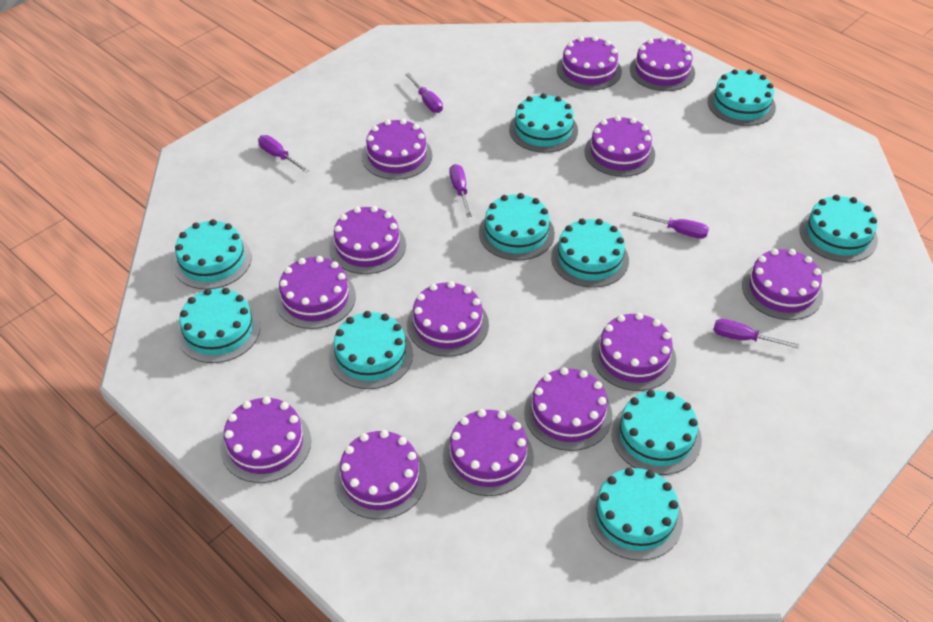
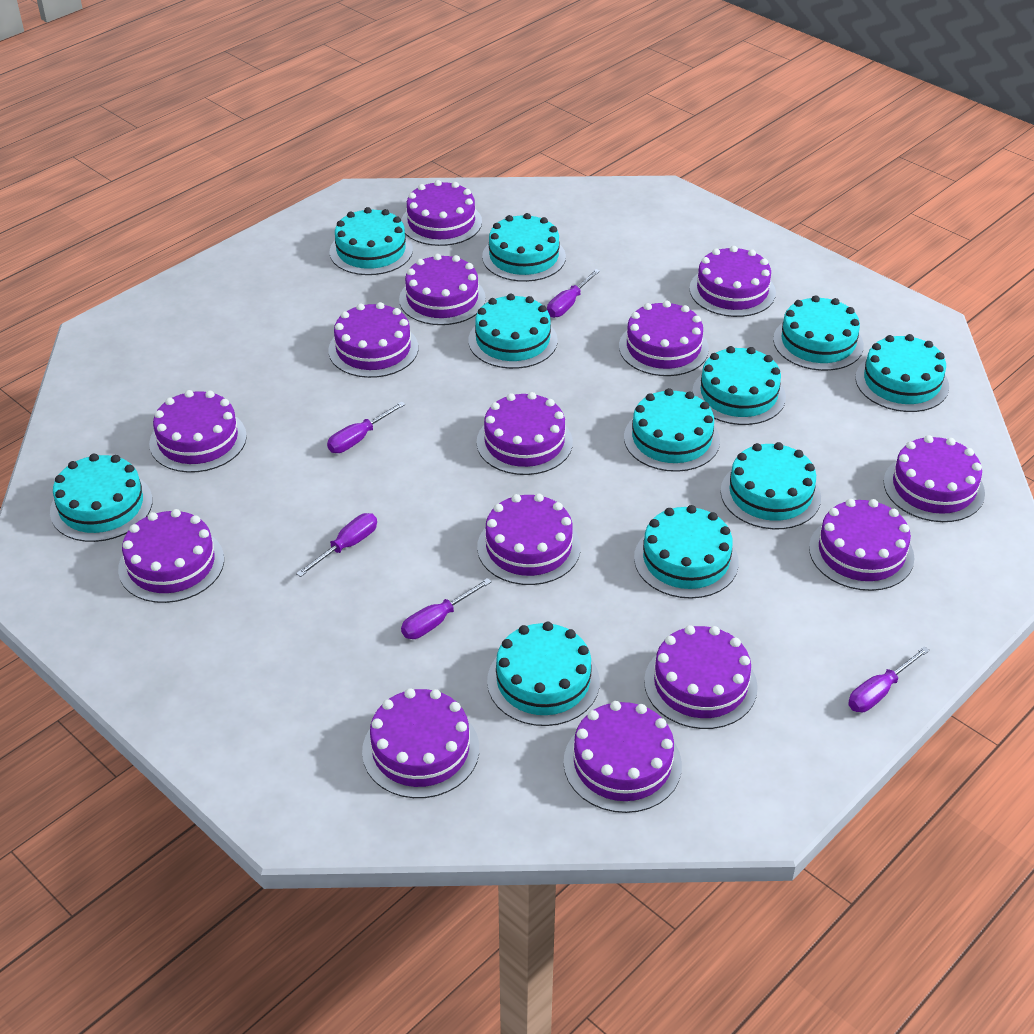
purple cake: 13 -> 14
turquoise cake: 10 -> 11

